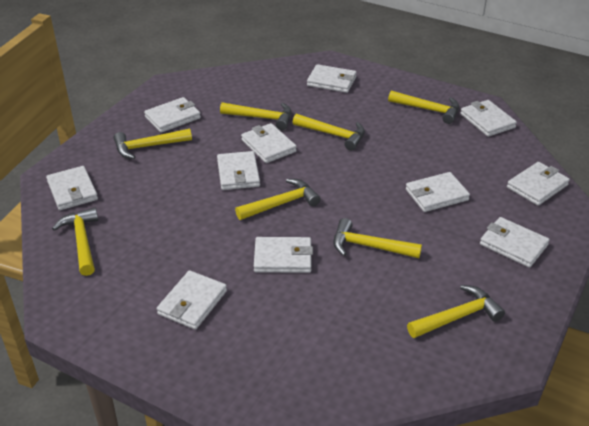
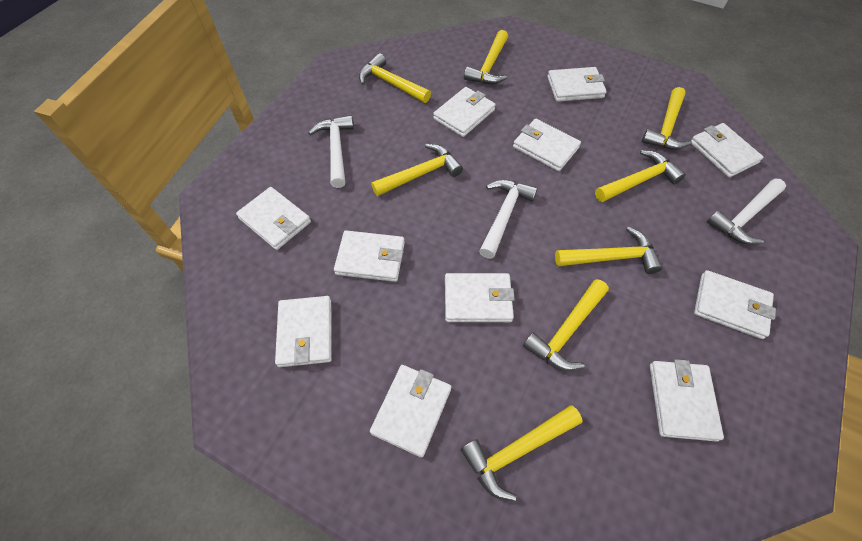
white hammer: 0 -> 3

